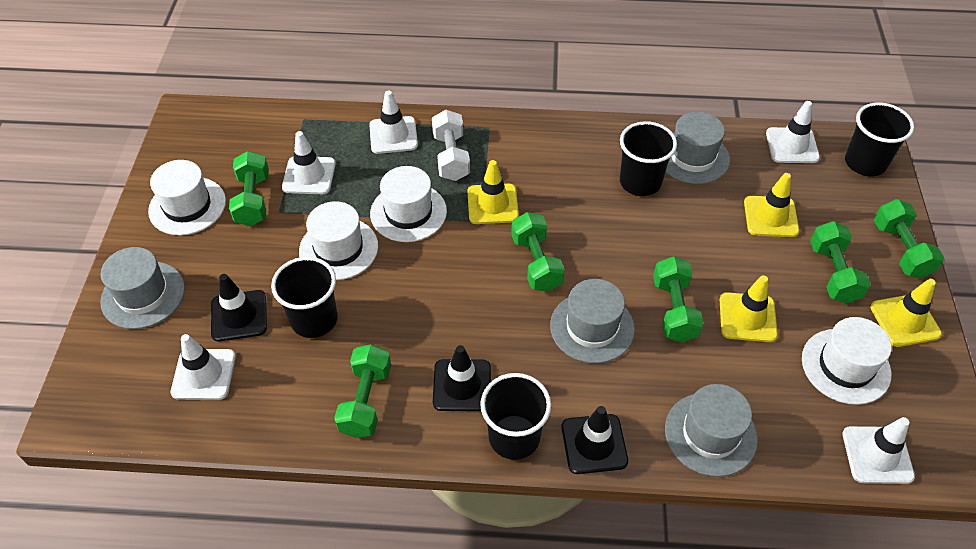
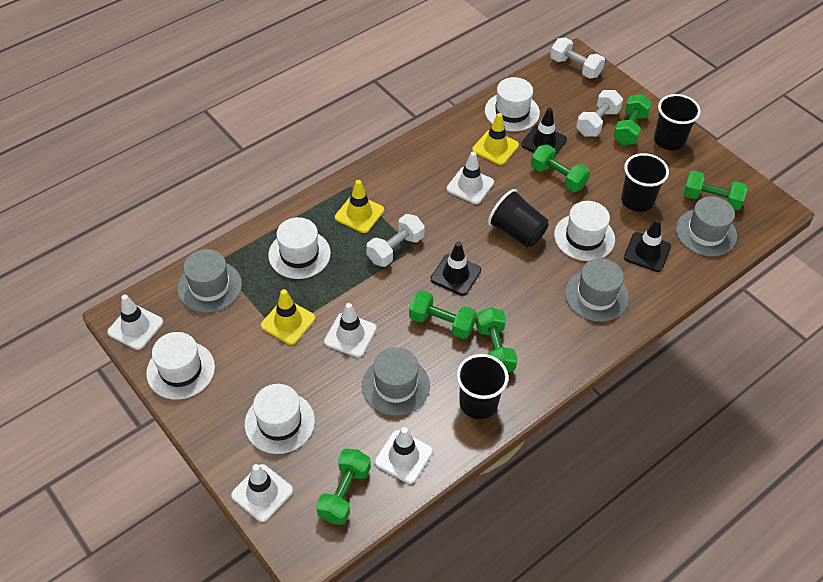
white dumbbell: 1 -> 3
white hat: 4 -> 5
yellow traffic cone: 4 -> 3

